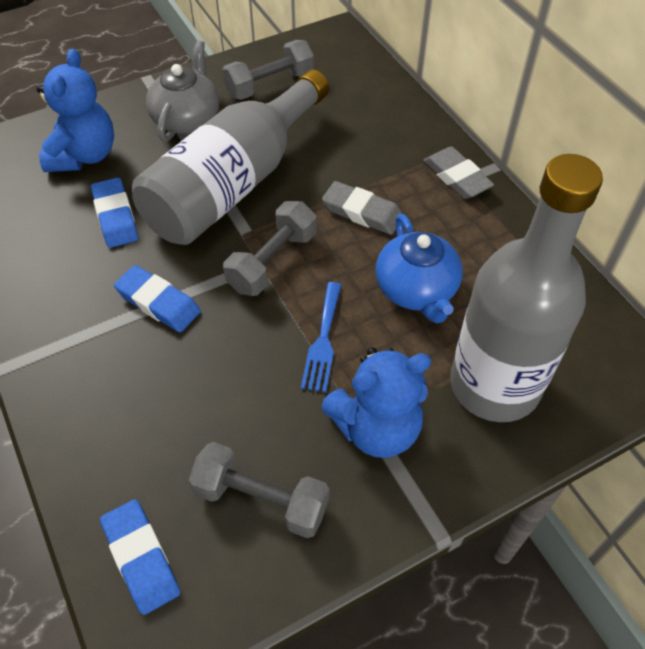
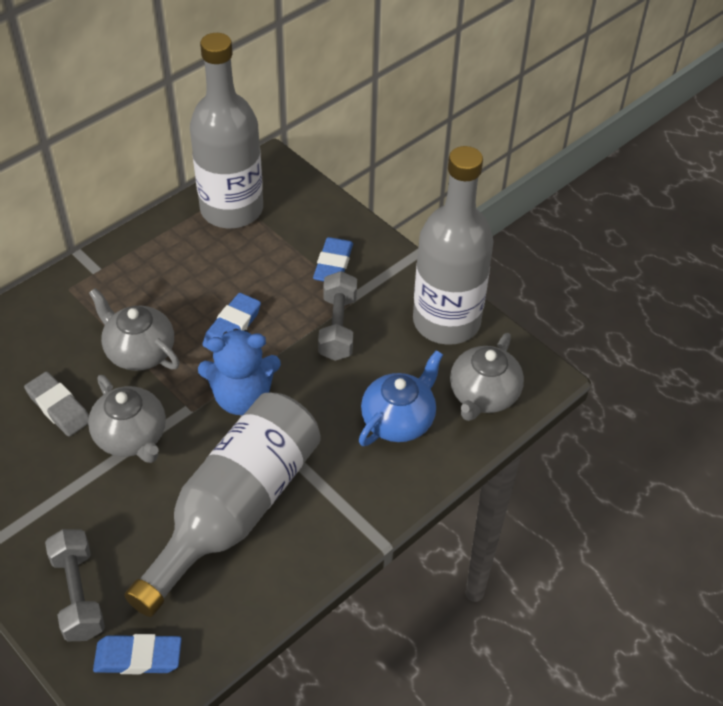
blue fork: 1 -> 0
blue teddy bear: 2 -> 1
grey bottle: 2 -> 3
grey dumbbell: 3 -> 2
grey eraser: 2 -> 1
grey teapot: 1 -> 3

